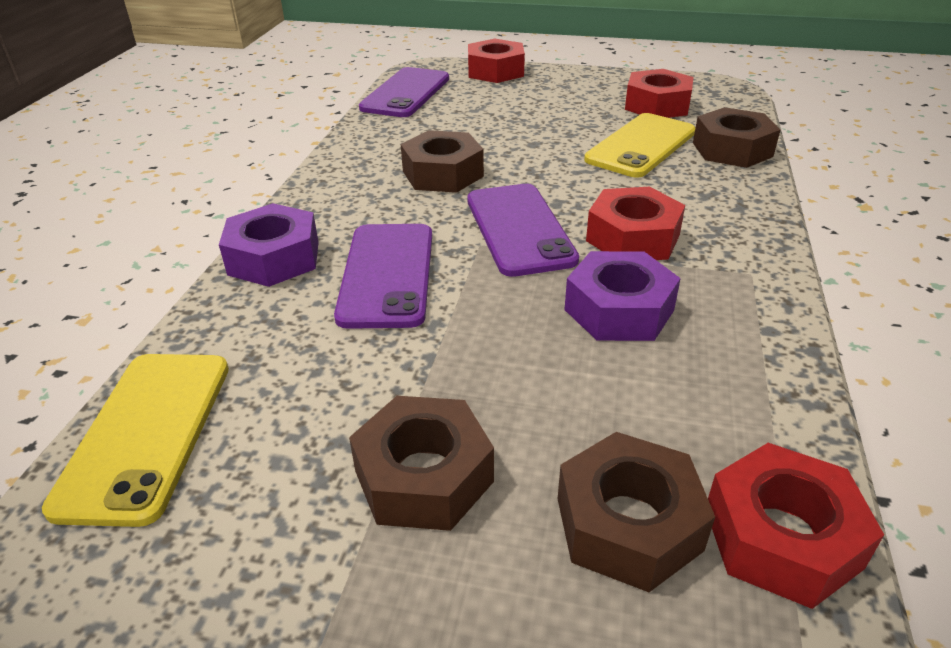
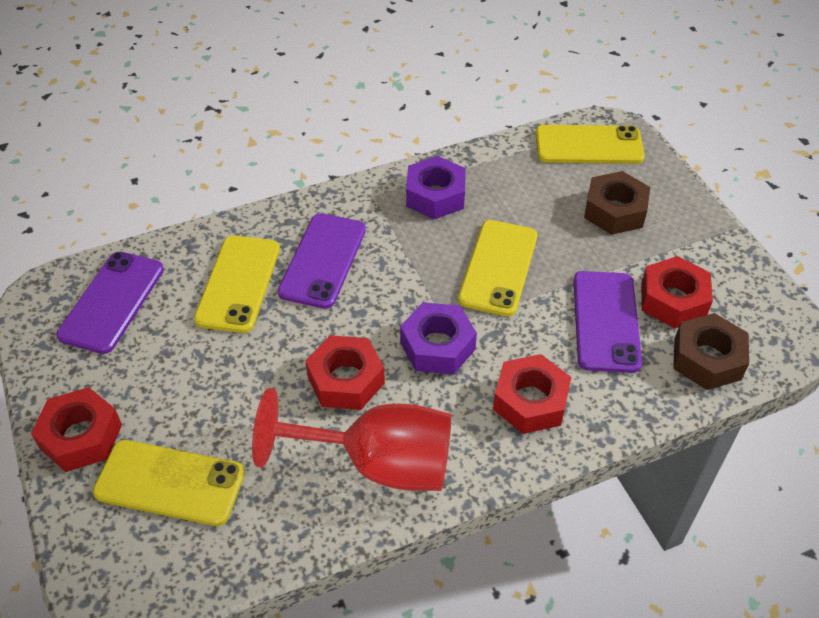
brown nut: 4 -> 2
red goblet: 0 -> 1
yellow phone: 2 -> 4

